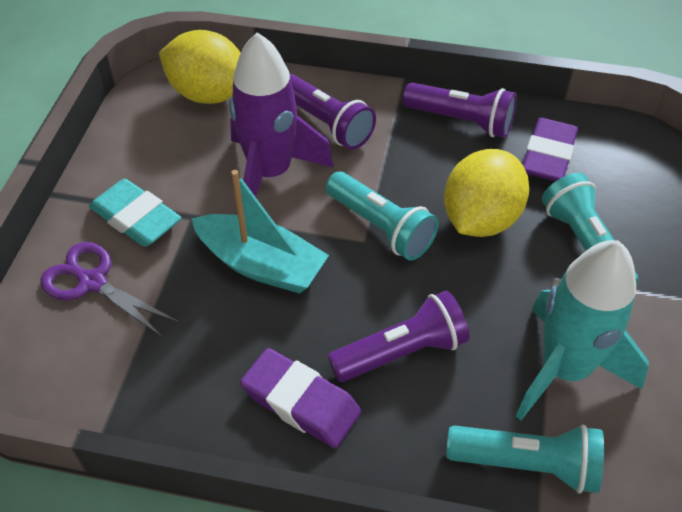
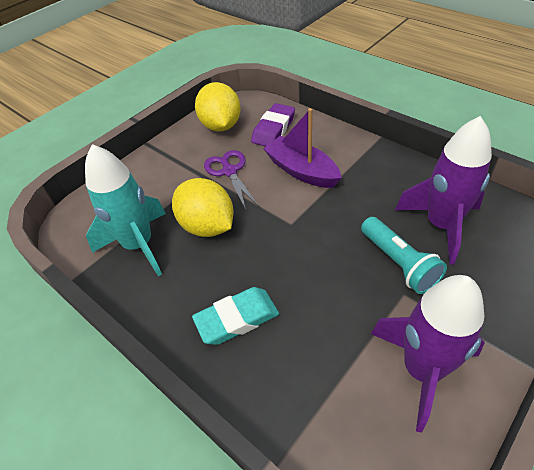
purple boat: 0 -> 1
purple eraser: 2 -> 1
purple flashlight: 3 -> 0
purple rocket: 1 -> 2
turquoise boat: 1 -> 0
turquoise flashlight: 3 -> 1

